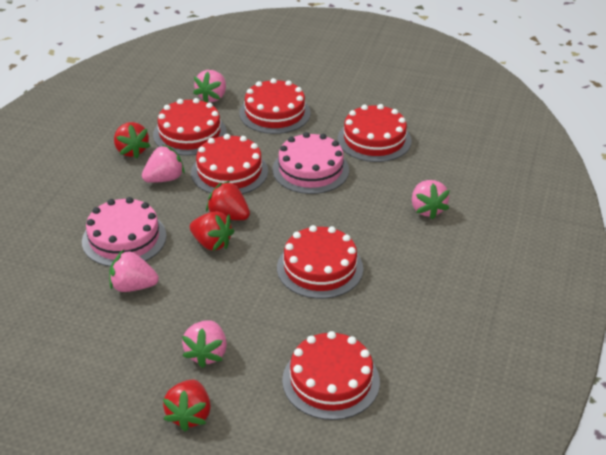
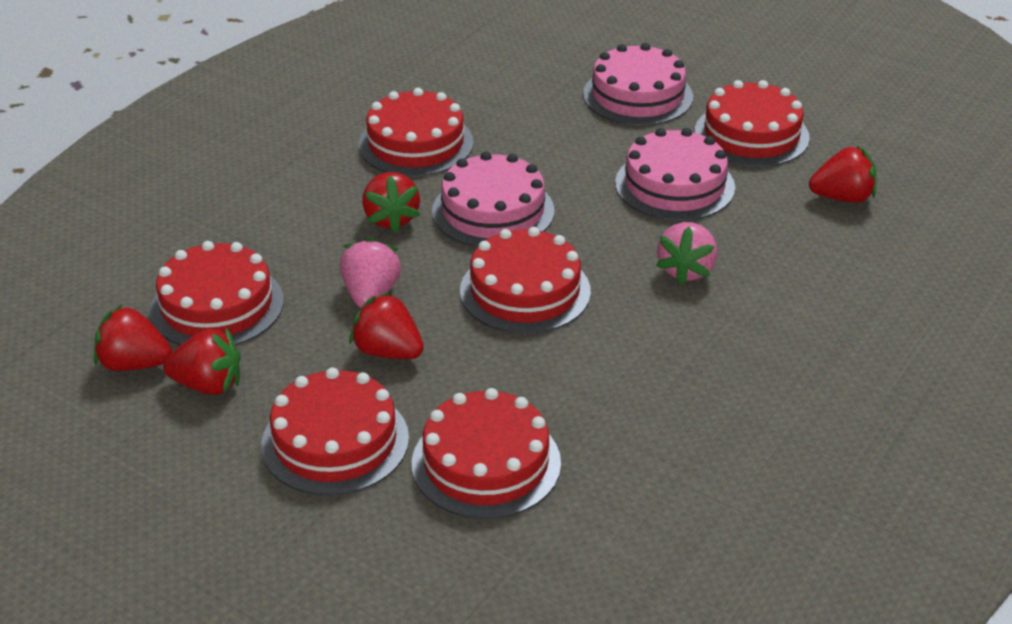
pink cake: 2 -> 3
pink strawberry: 5 -> 2
red strawberry: 4 -> 5

